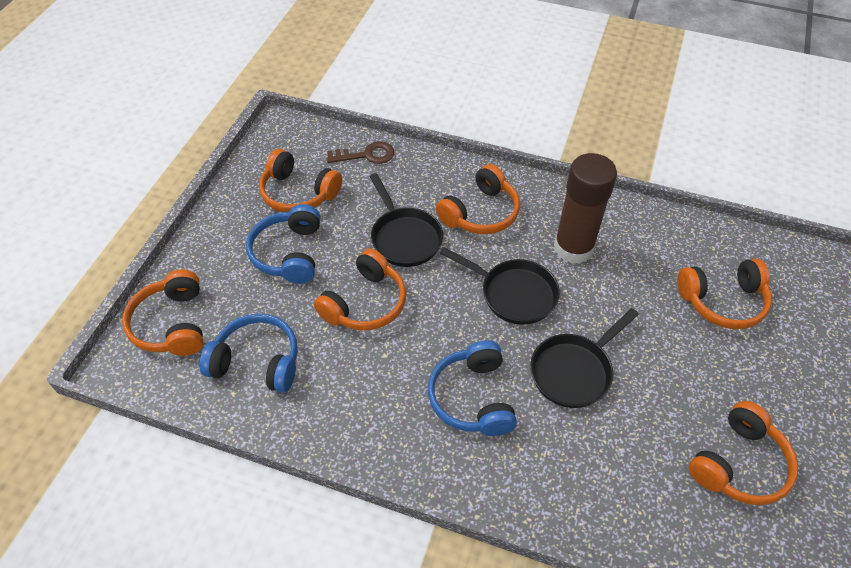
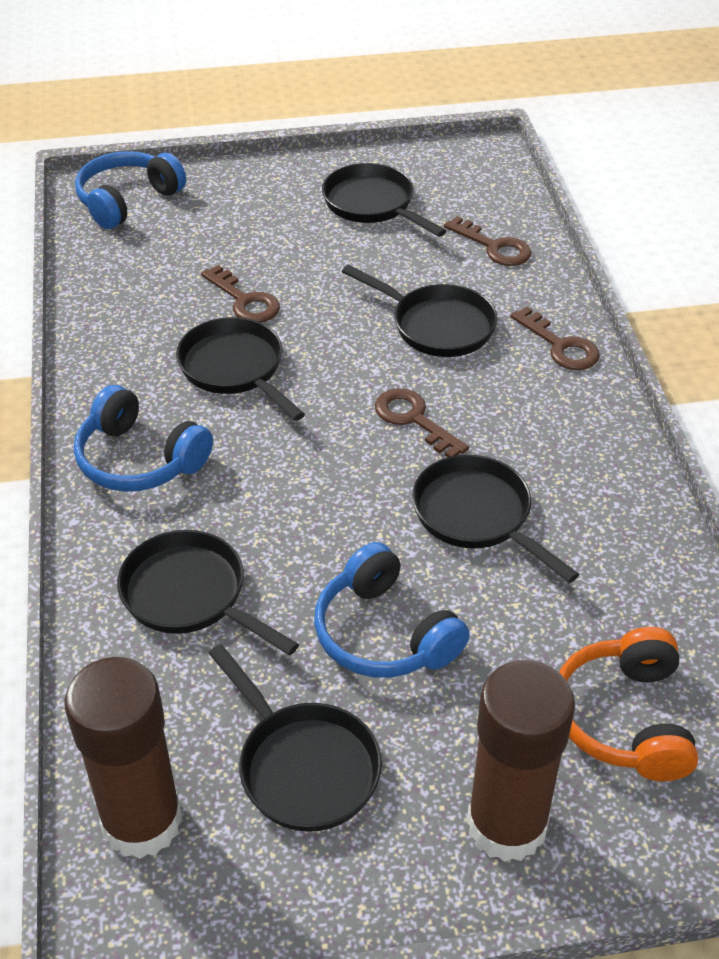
black pan: 3 -> 6
brown glue stick: 1 -> 2
brown key: 1 -> 4
orange headphones: 6 -> 1

